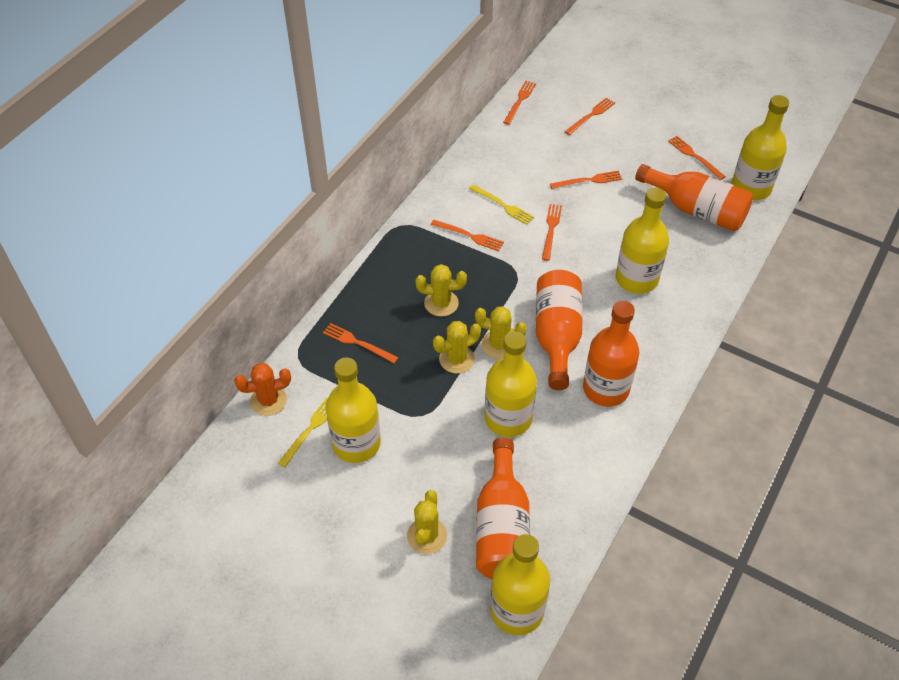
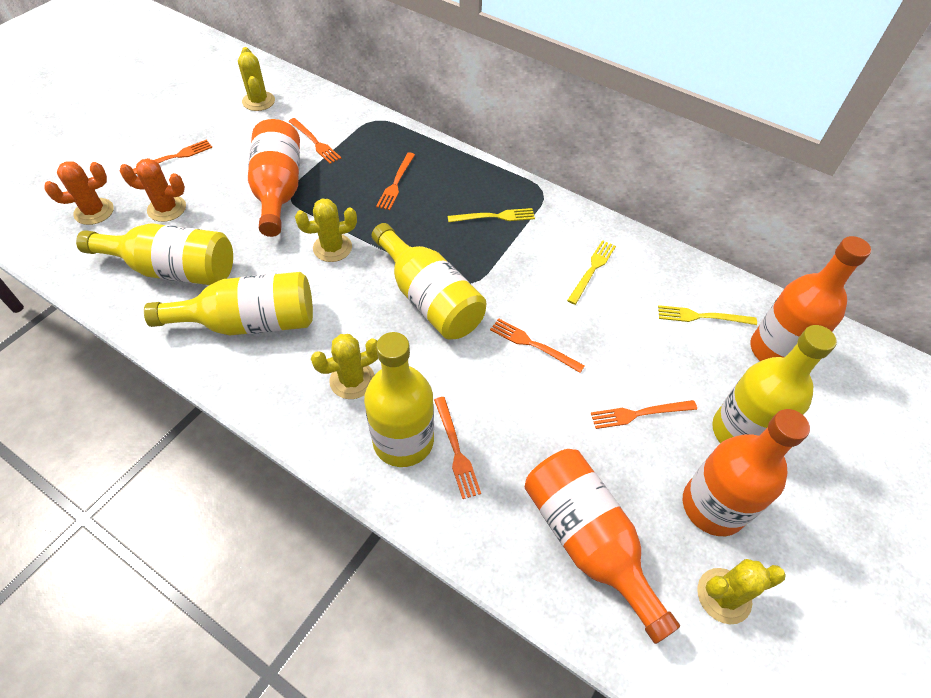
orange cactus: 1 -> 2
orange fork: 7 -> 6
yellow fork: 2 -> 3

